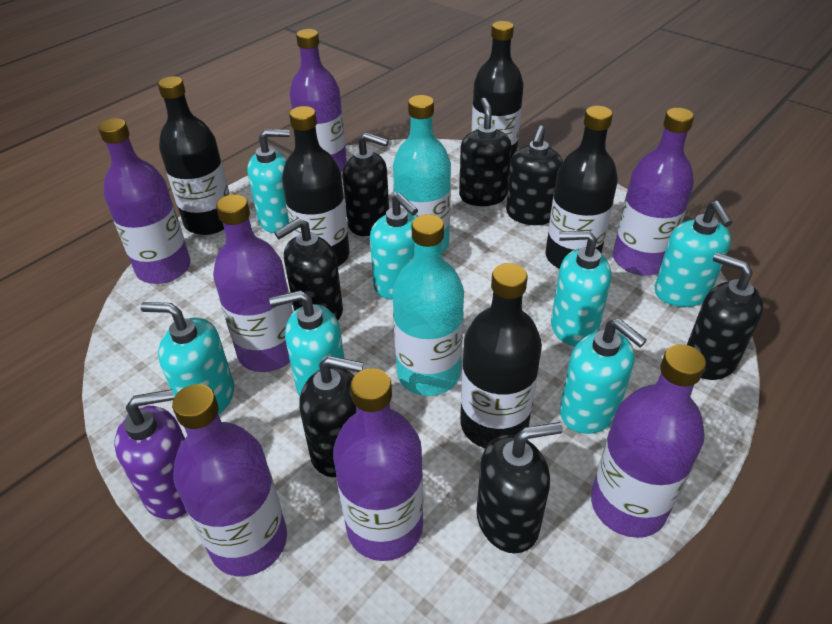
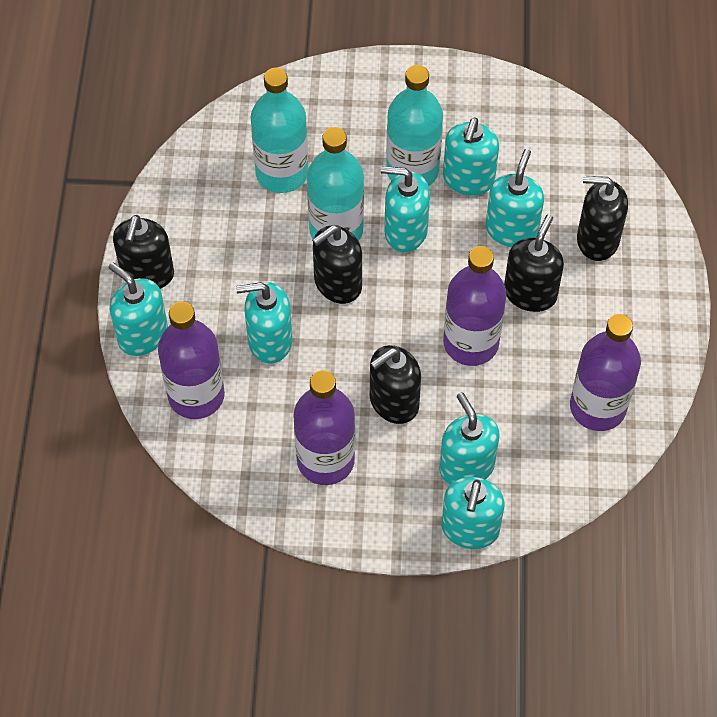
black bottle: 5 -> 0
black soap dispenser: 7 -> 5
purple bottle: 7 -> 4
purple soap dispenser: 1 -> 0
turquoise bottle: 2 -> 3

